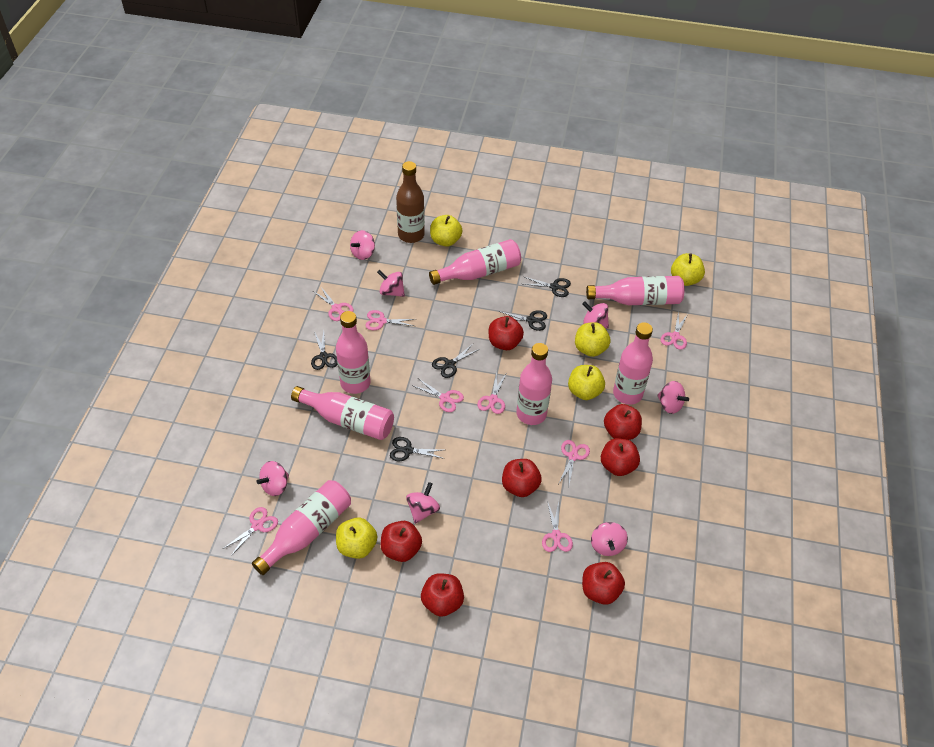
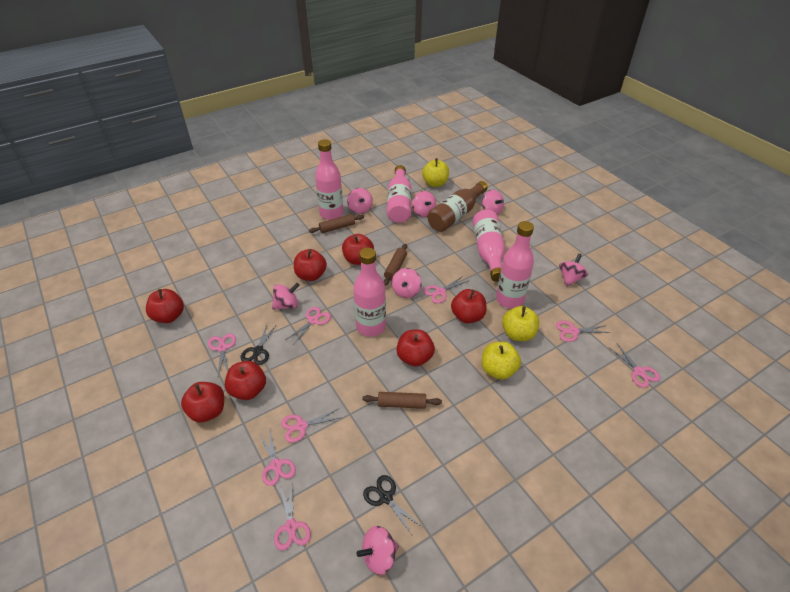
black scissors: 5 -> 2
brown rolling pin: 0 -> 3
pink bottle: 7 -> 5
yellow apple: 5 -> 3

